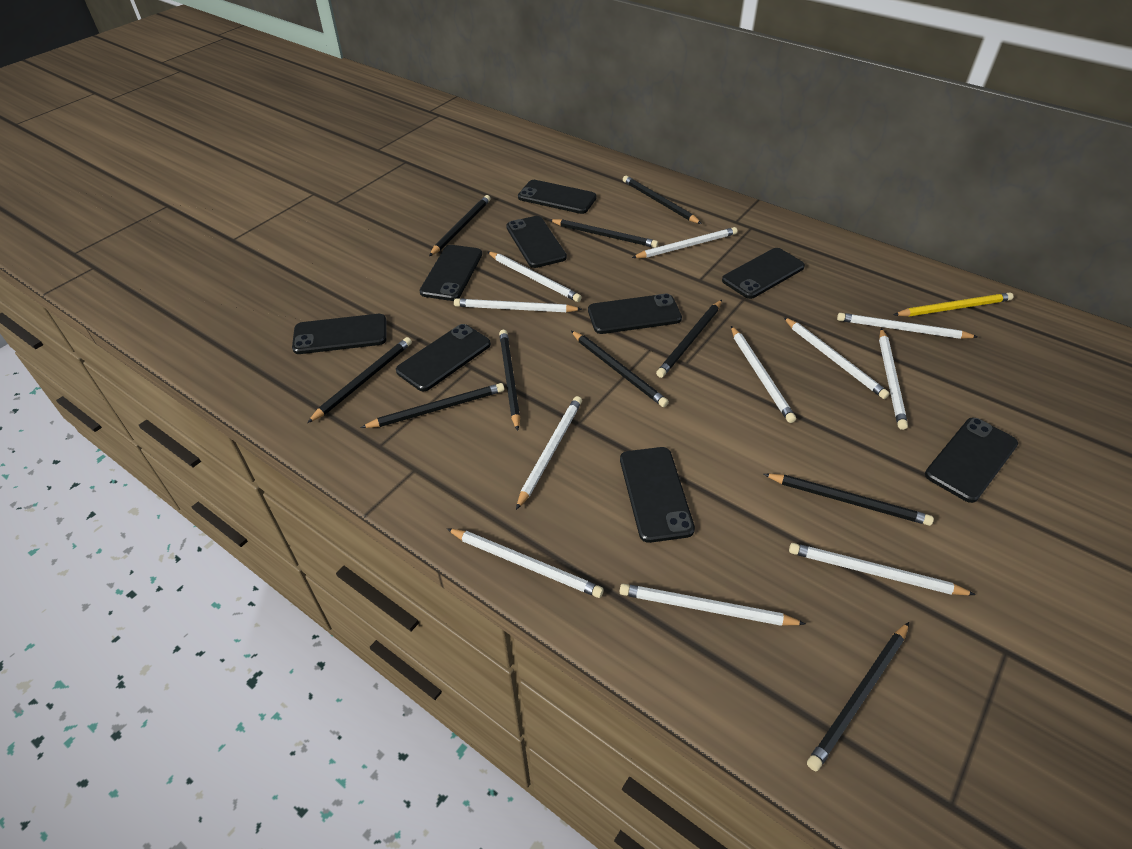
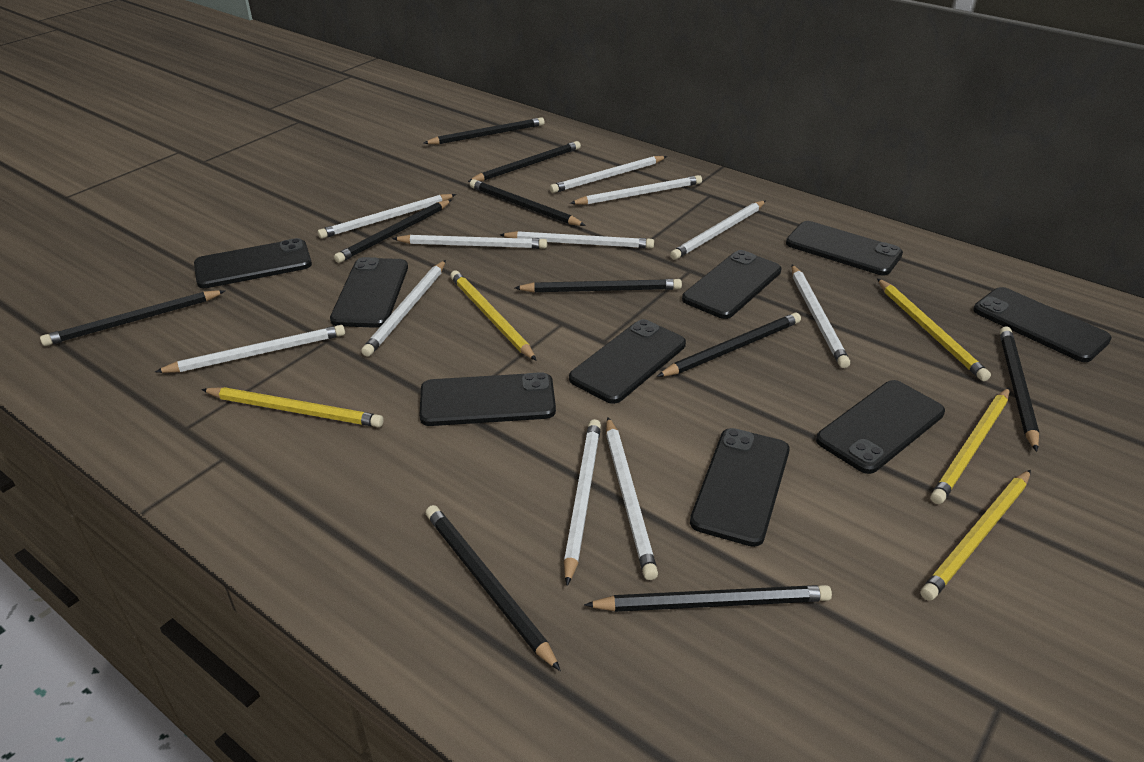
yellow pencil: 1 -> 5

